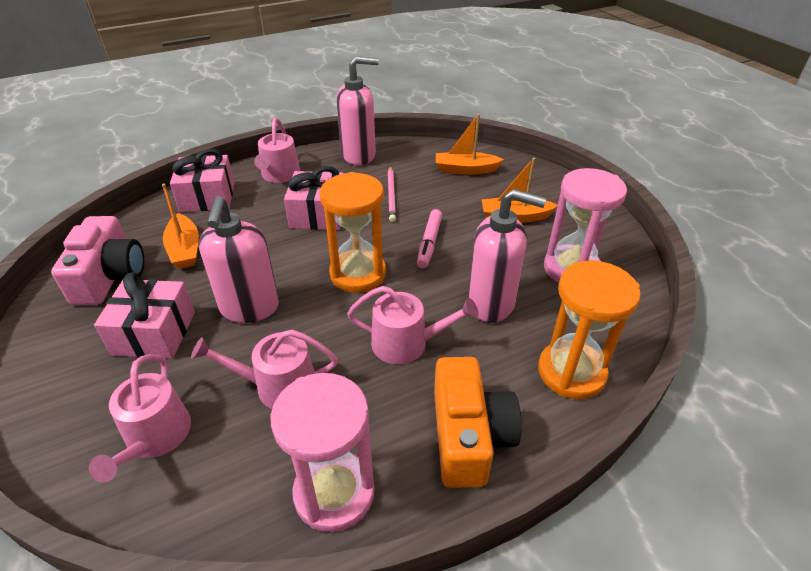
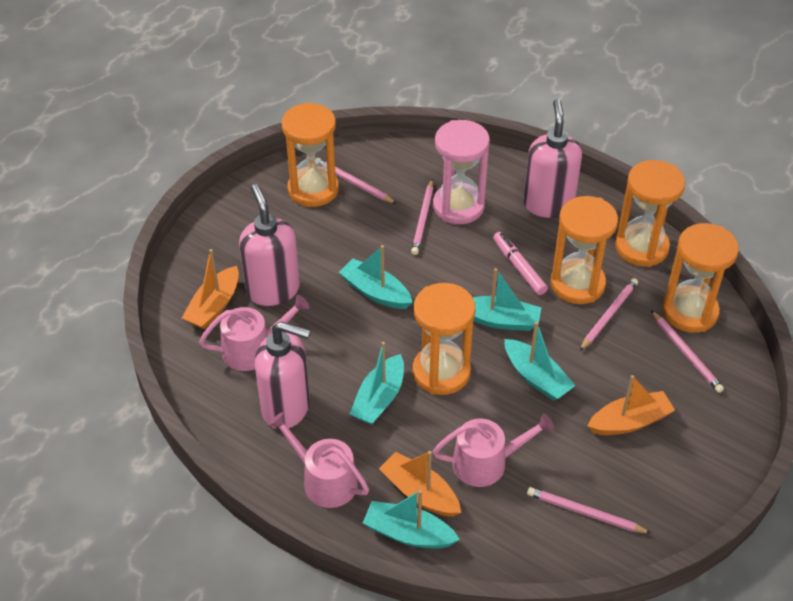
orange camera: 1 -> 0
orange hourglass: 2 -> 5
pink camera: 1 -> 0
pink gift: 3 -> 0
pink hourglass: 2 -> 1
pink pencil: 1 -> 5
pink watering can: 4 -> 3
turquoise boat: 0 -> 5

